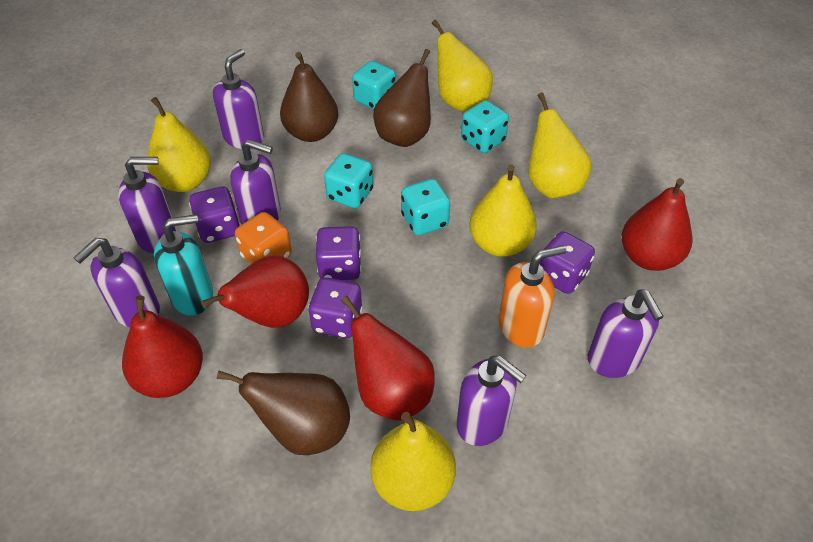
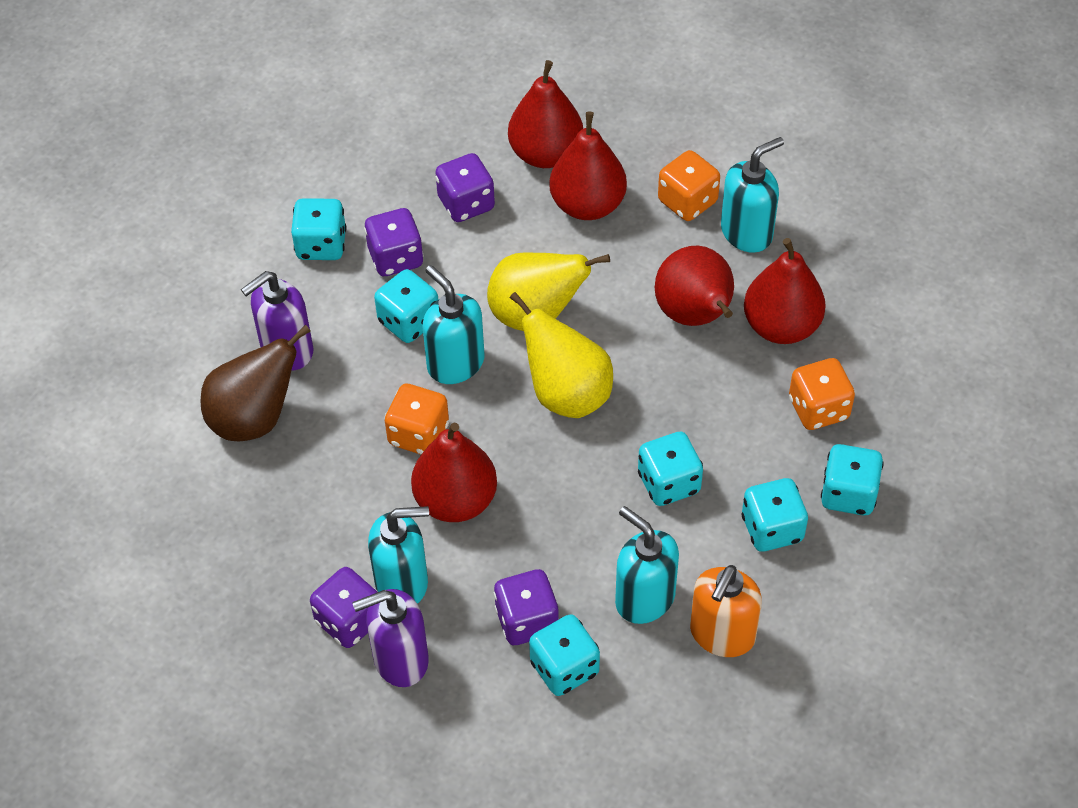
brown pear: 3 -> 1
orange dice: 1 -> 3
purple soap dispenser: 6 -> 2
red pear: 4 -> 5
turquoise dice: 4 -> 6
turquoise soap dispenser: 1 -> 4
yellow pear: 5 -> 2

